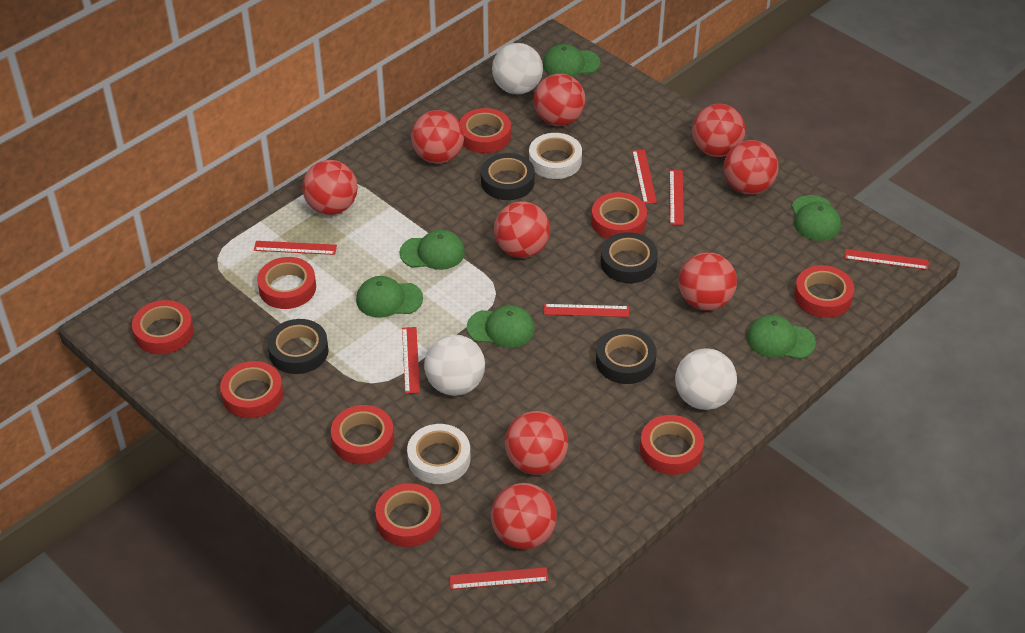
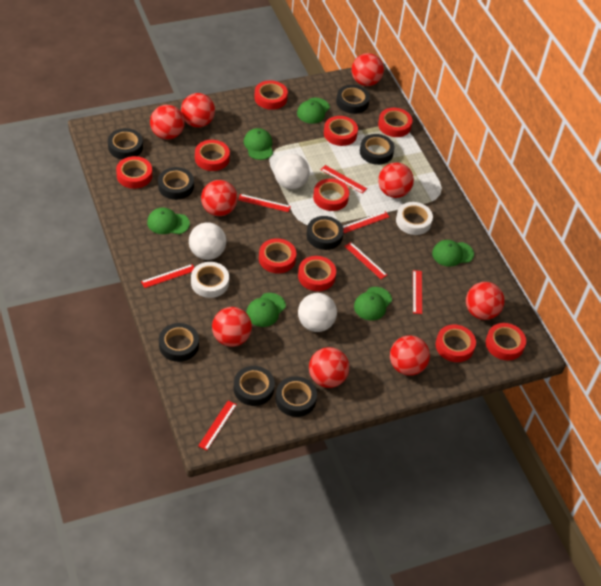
black tape: 4 -> 8
red tape: 9 -> 10

